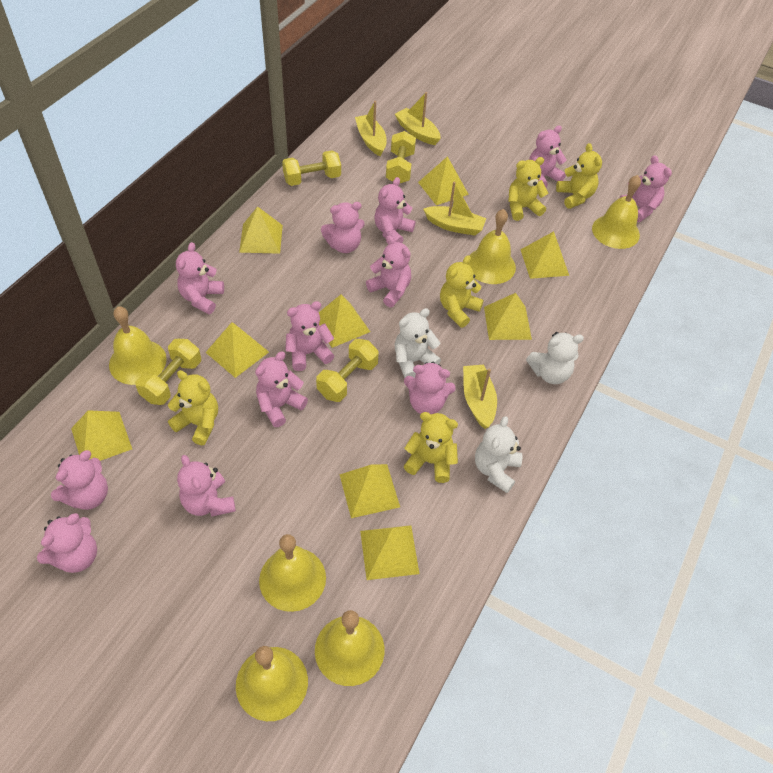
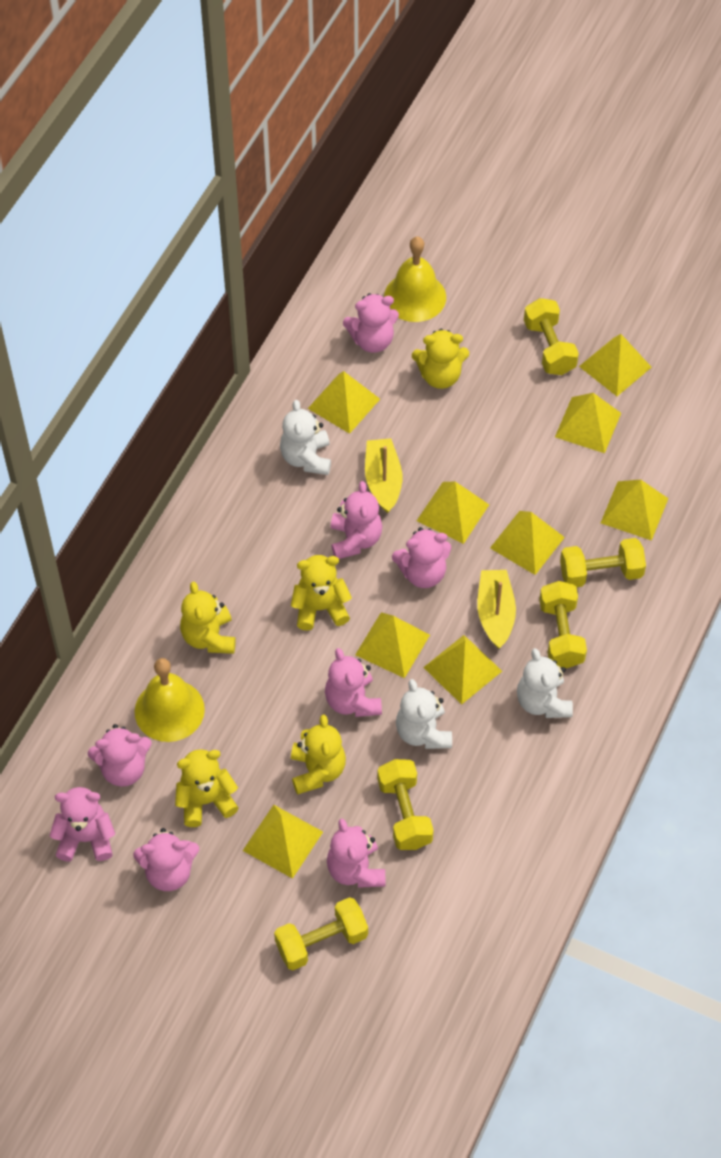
pink teddy bear: 12 -> 8
yellow bell: 6 -> 2
yellow boat: 4 -> 2
yellow dumbbell: 4 -> 5

